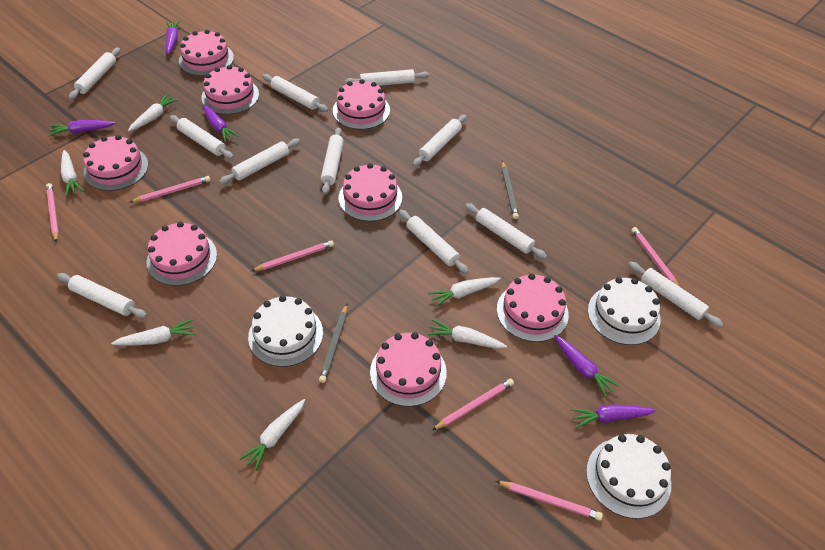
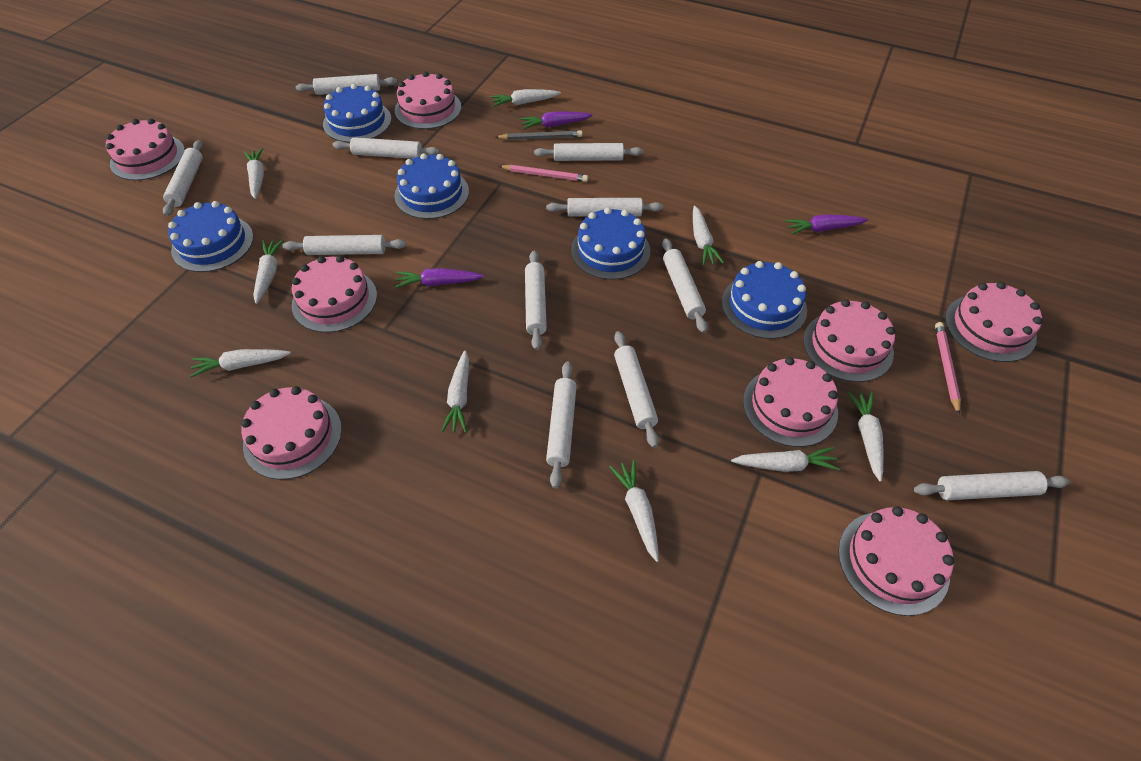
blue cake: 0 -> 5
grey pencil: 2 -> 1
pink pencil: 6 -> 2
purple carrot: 5 -> 3
white cake: 3 -> 0
white carrot: 6 -> 9

